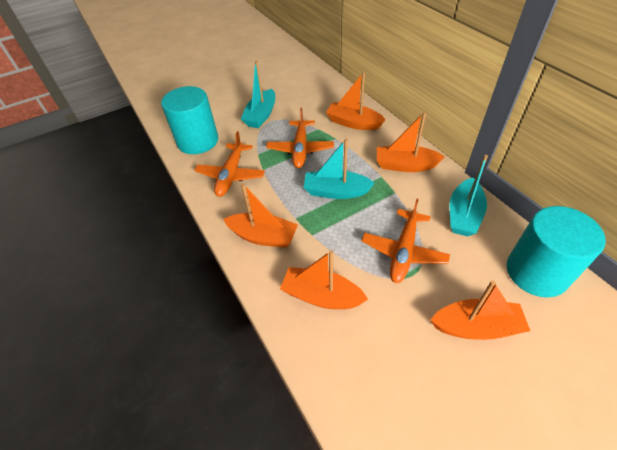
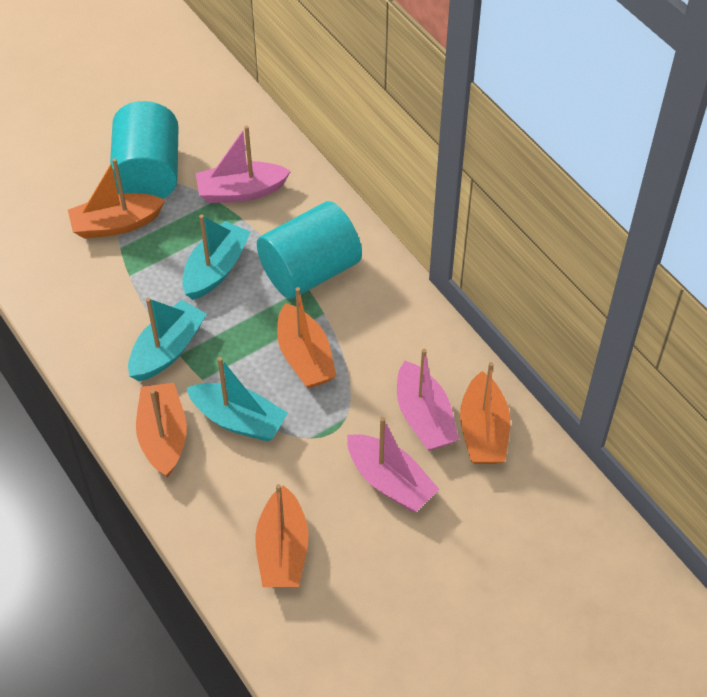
orange plane: 3 -> 0
pink boat: 0 -> 3

